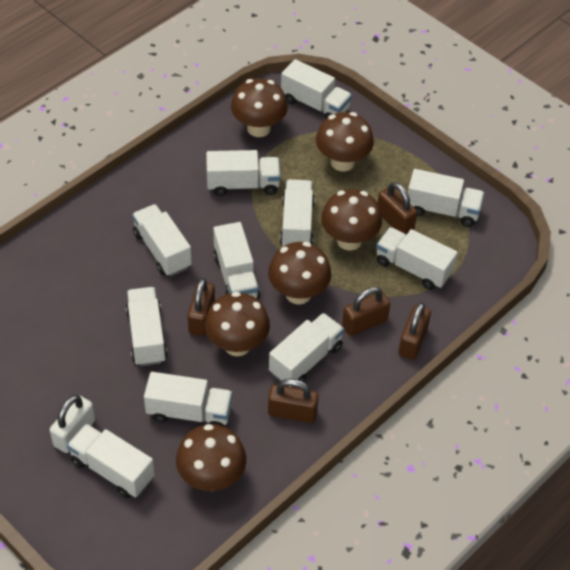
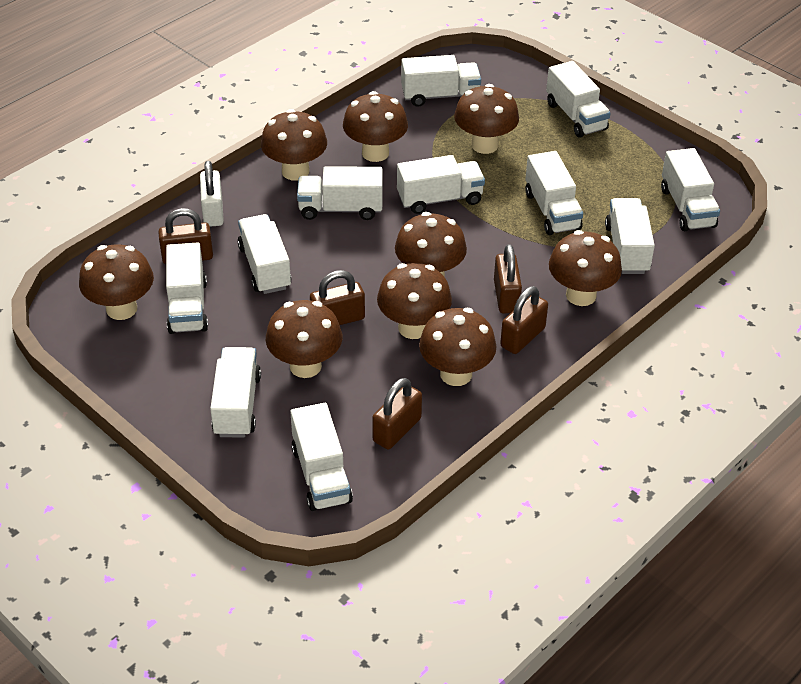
brown mushroom: 6 -> 9

